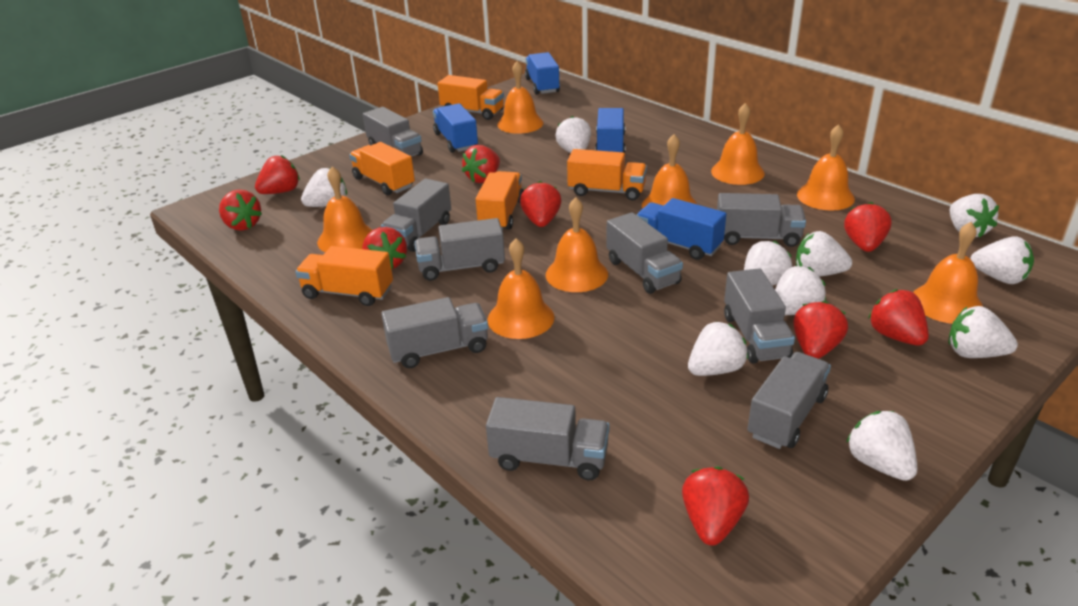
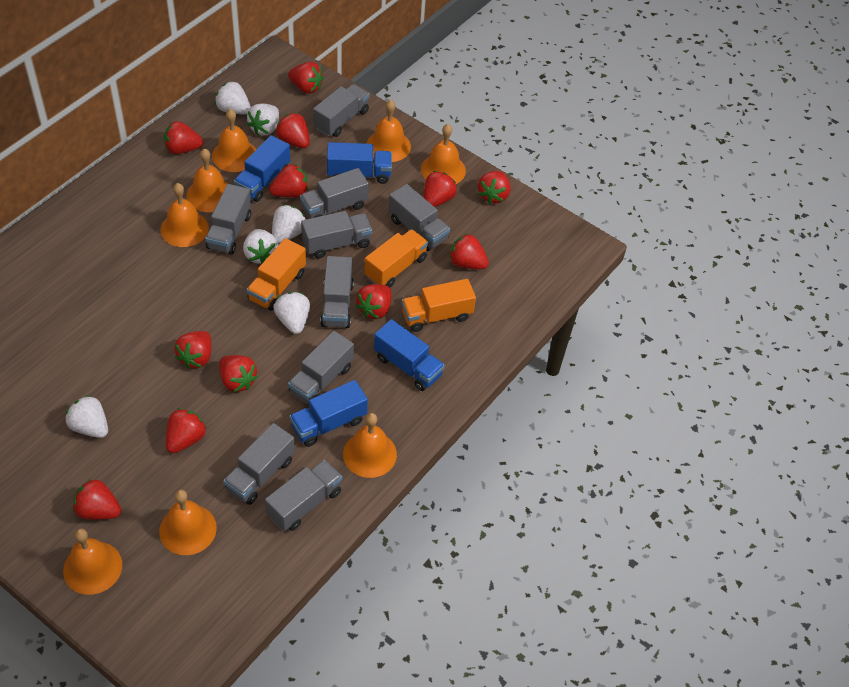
orange truck: 5 -> 3
red strawberry: 9 -> 12
white strawberry: 10 -> 6

